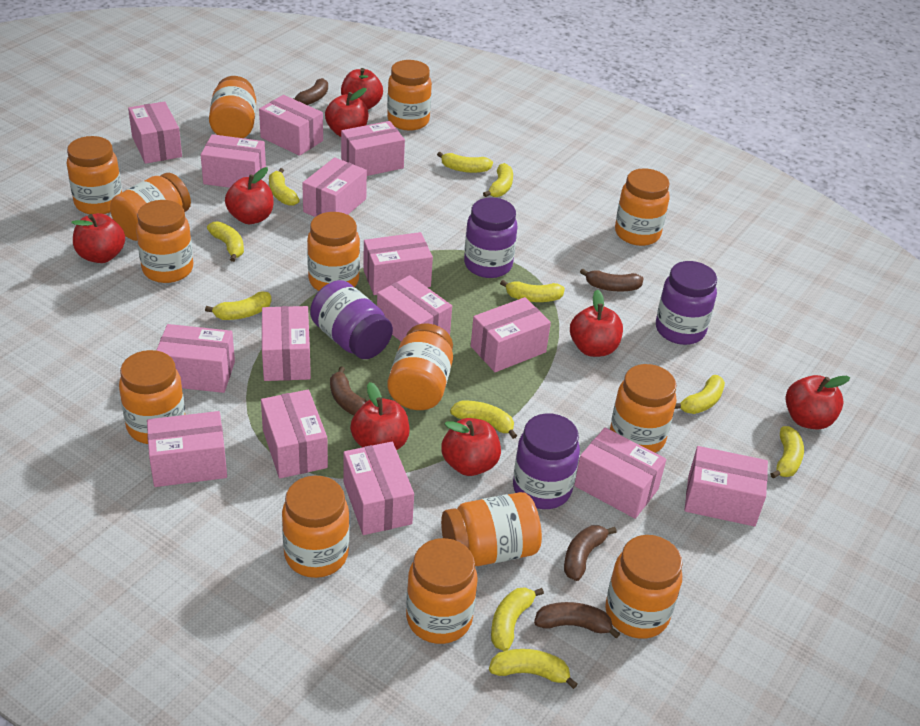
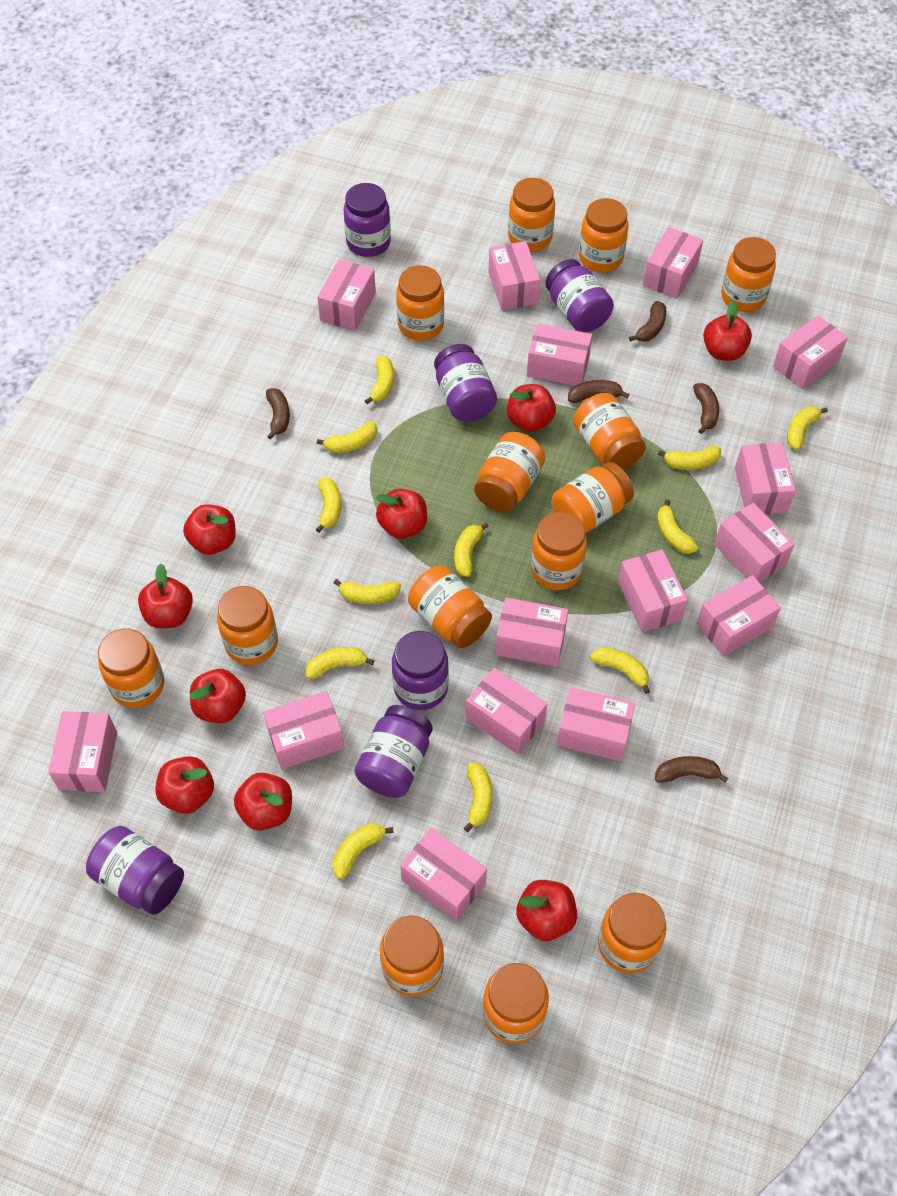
purple jar: 4 -> 6
red apple: 8 -> 9
yellow banana: 11 -> 12

